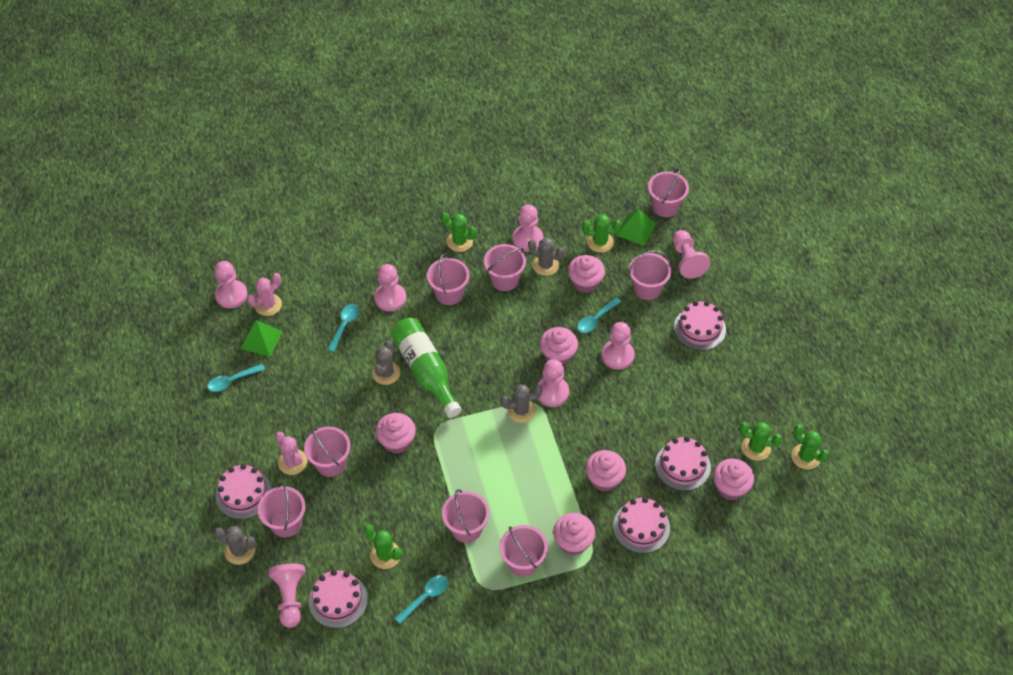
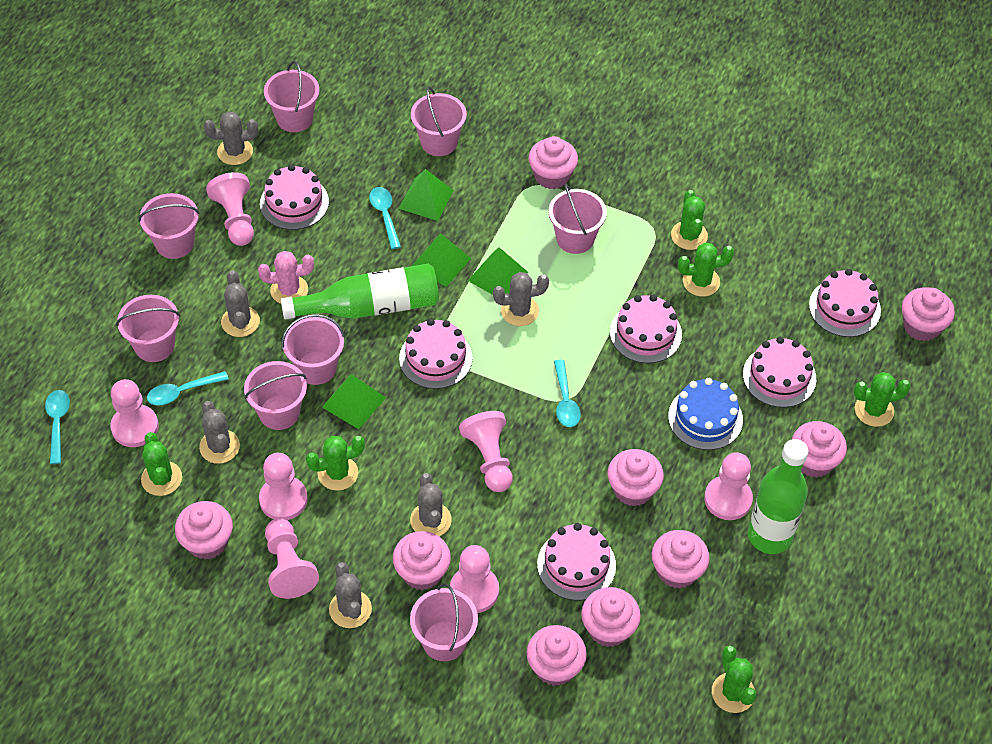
blue cake: 0 -> 1
green bottle: 1 -> 2
green cactus: 5 -> 6
green pyramid: 2 -> 4
grey cactus: 4 -> 6
pink cactus: 2 -> 1
pink cake: 5 -> 6
pink cupcake: 6 -> 9

